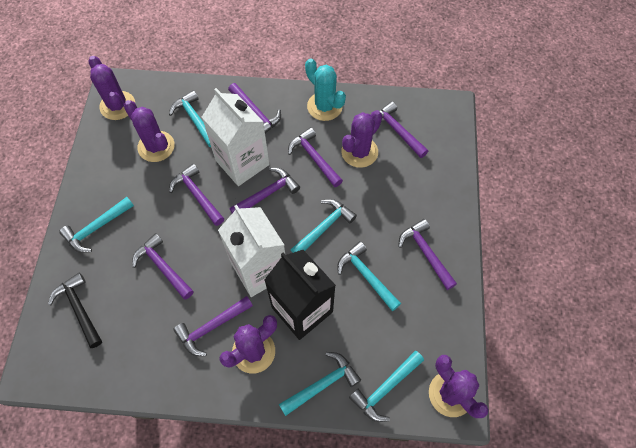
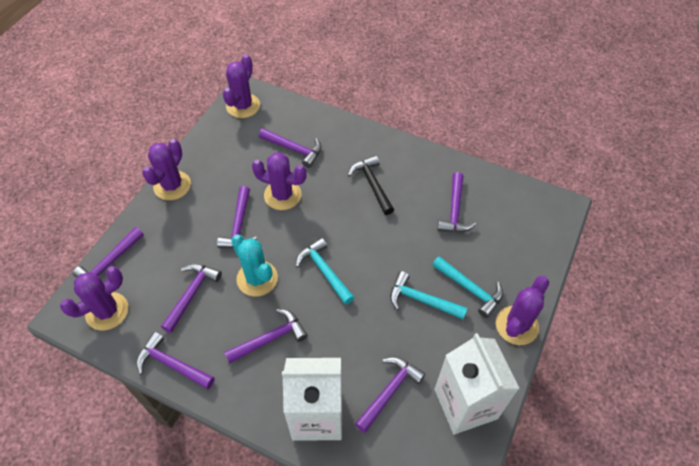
black carton: 1 -> 0
turquoise hammer: 6 -> 3

